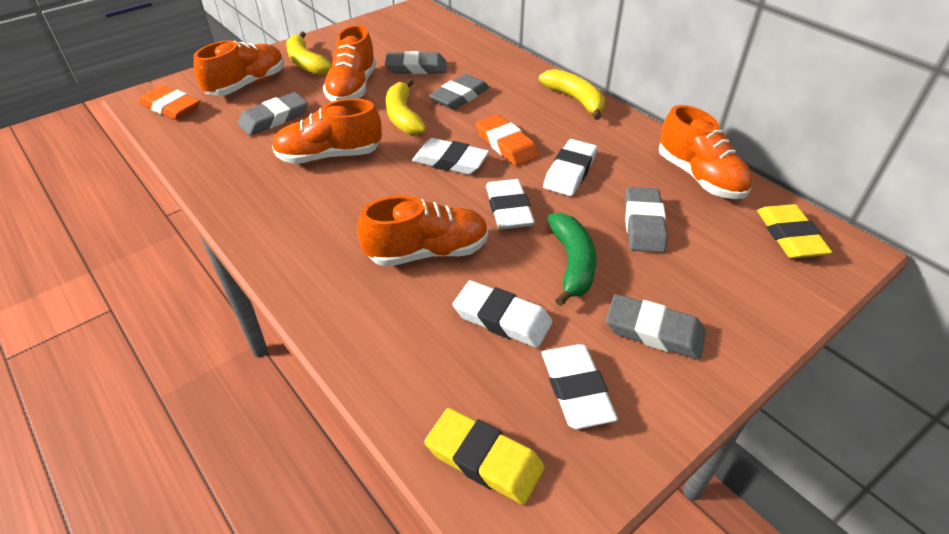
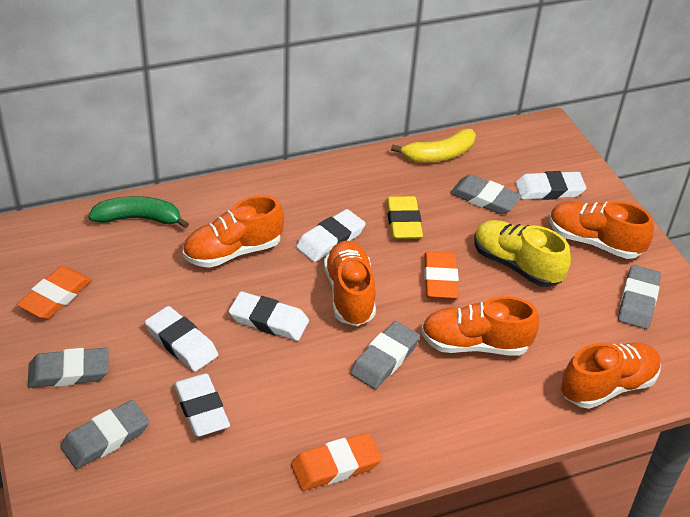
orange eraser: 2 -> 3
yellow banana: 3 -> 1
yellow eraser: 2 -> 1
yellow shoe: 0 -> 1

